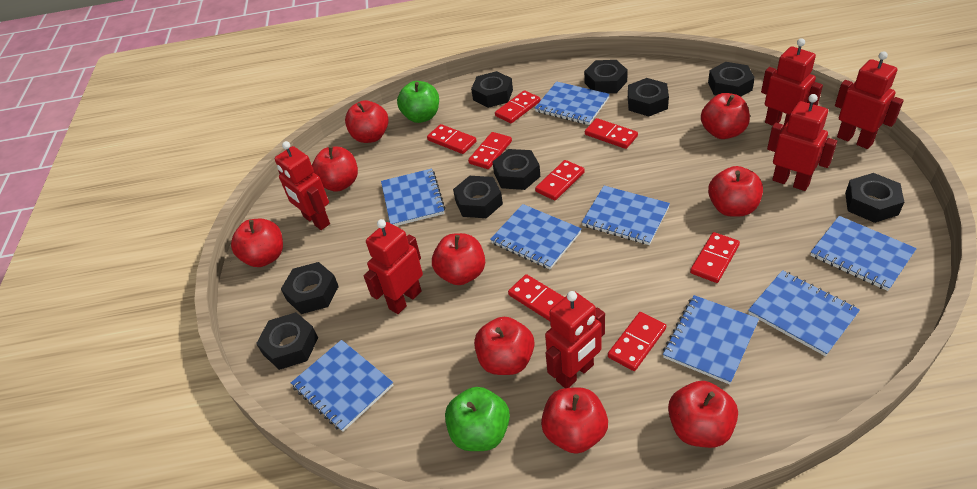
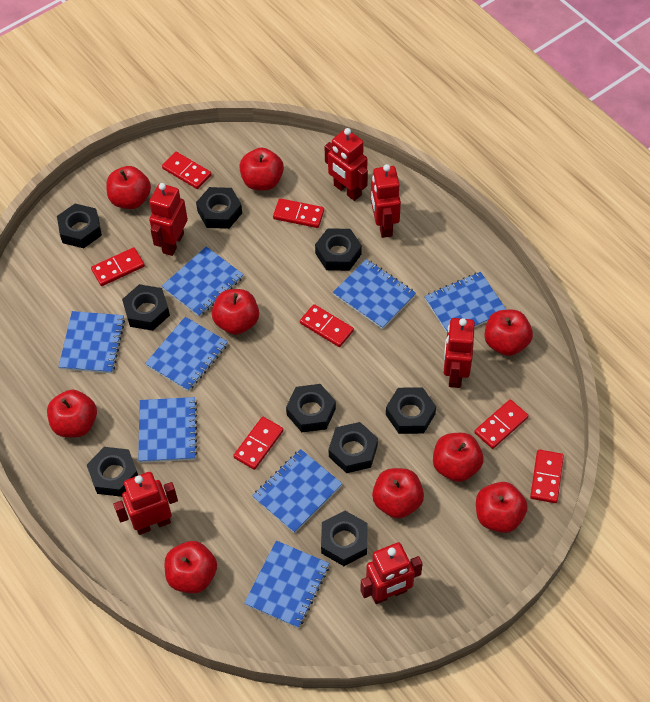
green apple: 2 -> 0
red domino: 8 -> 7

